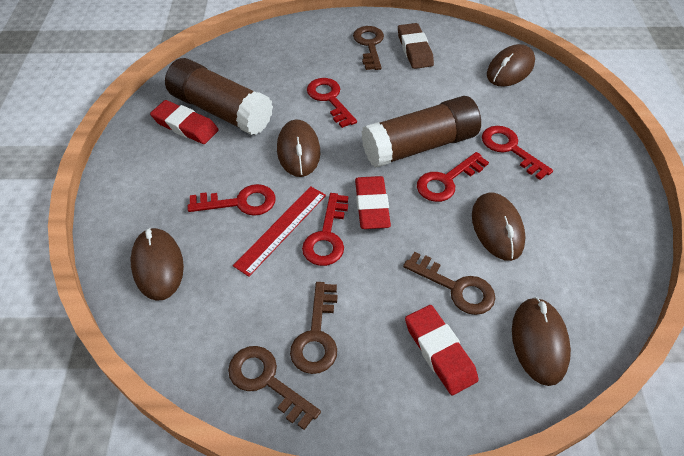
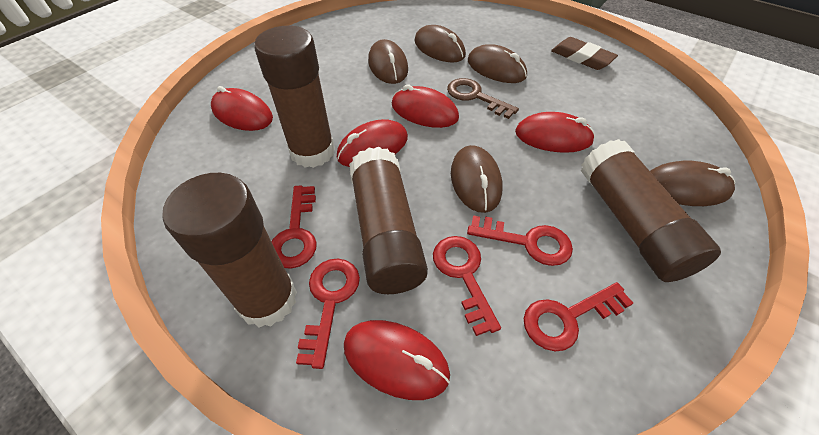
brown glue stick: 2 -> 4
brown key: 4 -> 1
red eraser: 3 -> 0
red mouse: 0 -> 5
red ruler: 1 -> 0

